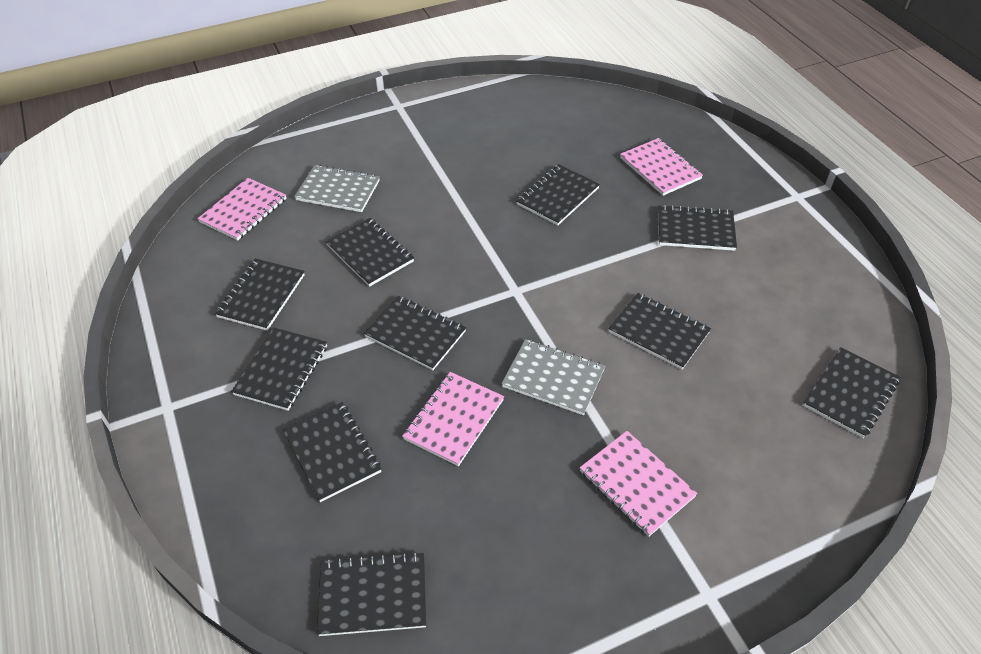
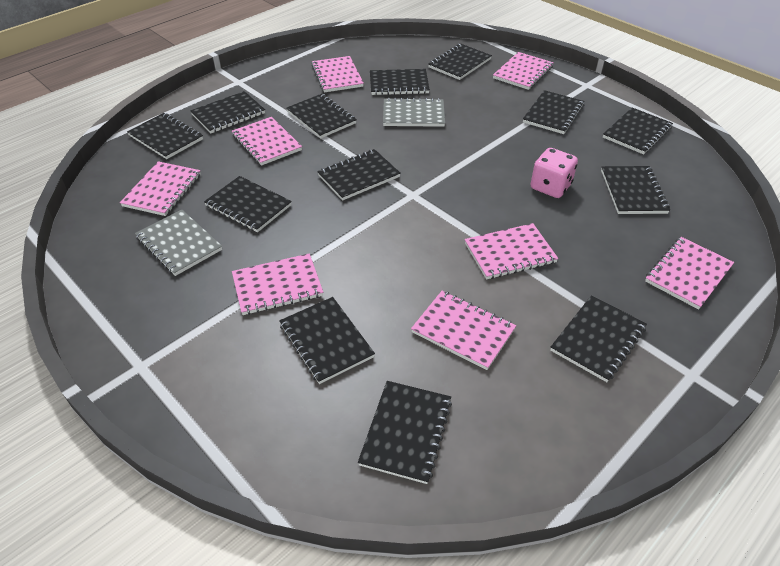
black notebook: 10 -> 13
pink dice: 0 -> 1
pink notebook: 4 -> 8

